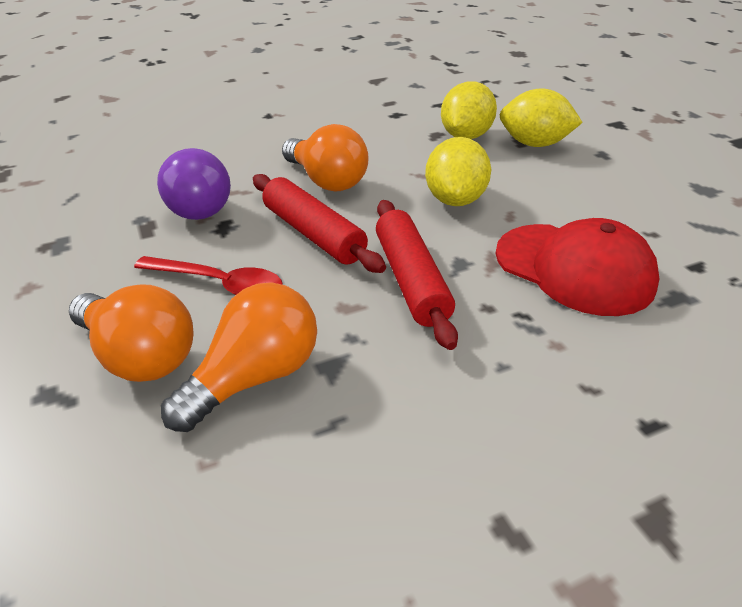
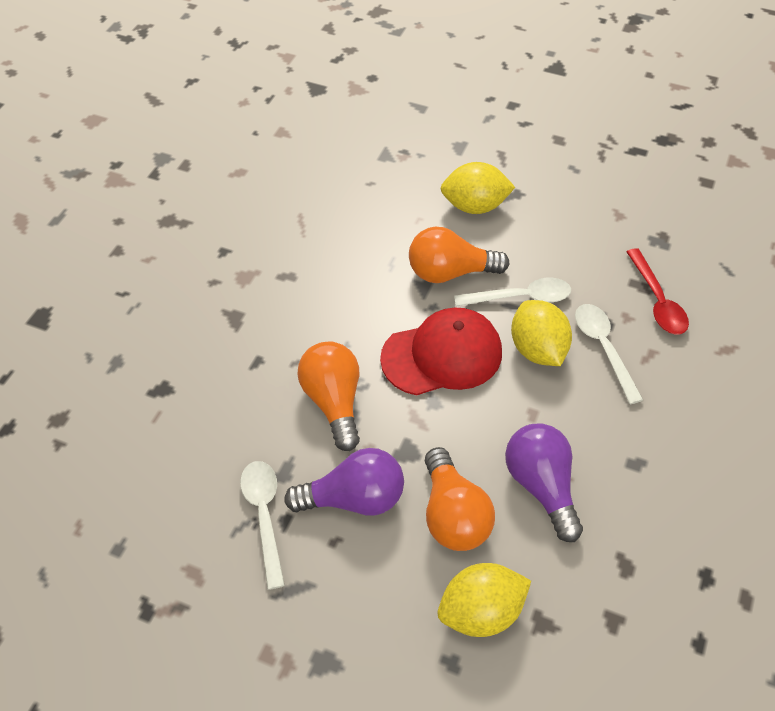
purple light bulb: 1 -> 2
red rolling pin: 2 -> 0
white spoon: 0 -> 3

